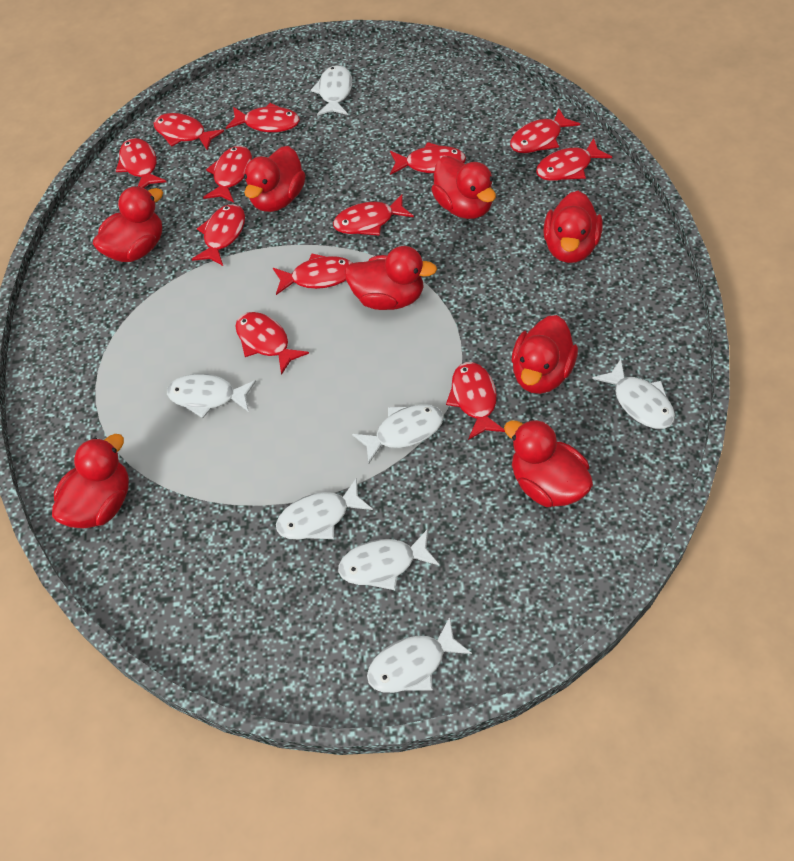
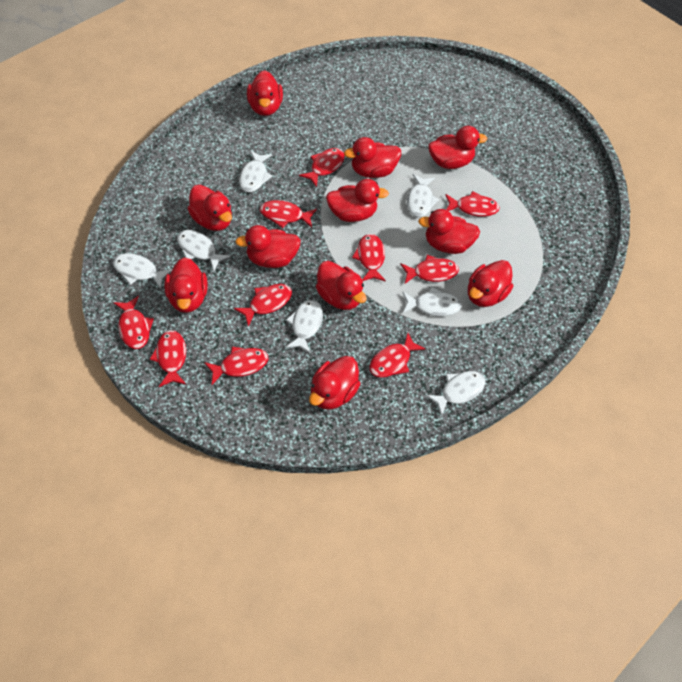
red duck: 8 -> 11
red fish: 12 -> 10

